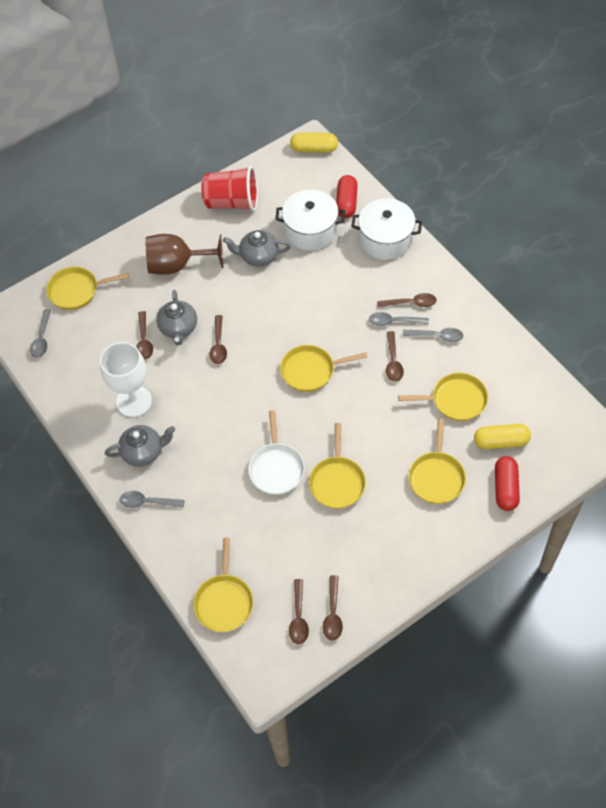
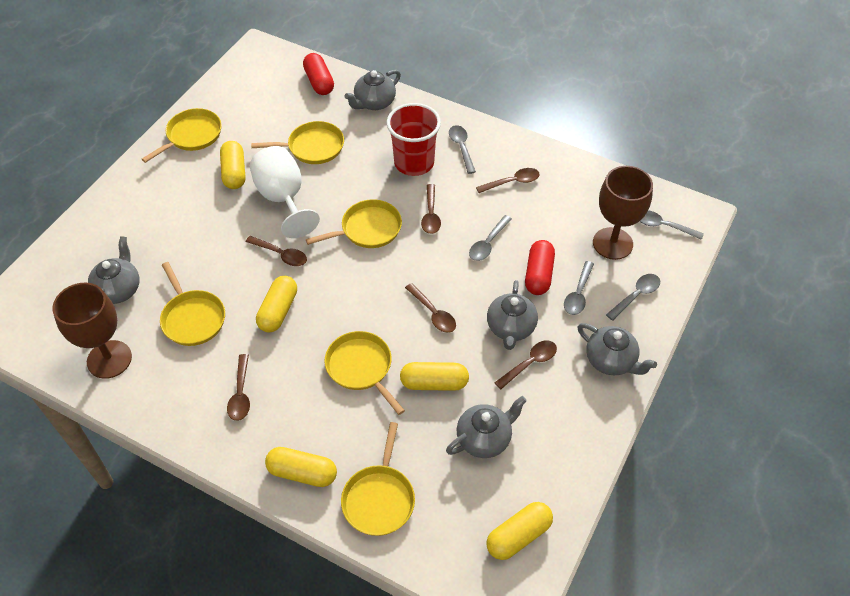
brown goblet: 1 -> 2
grey spoon: 4 -> 5
grey teapot: 3 -> 5
white pan: 1 -> 0
white pot: 2 -> 0
yellow capsule: 2 -> 5

